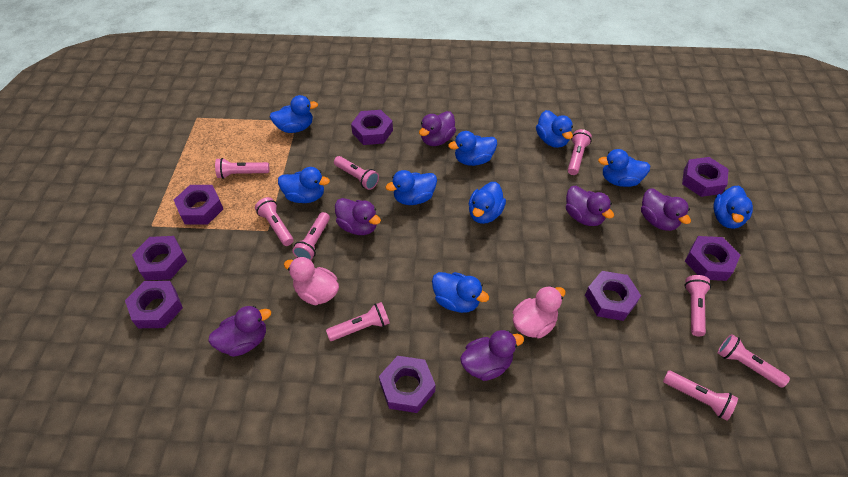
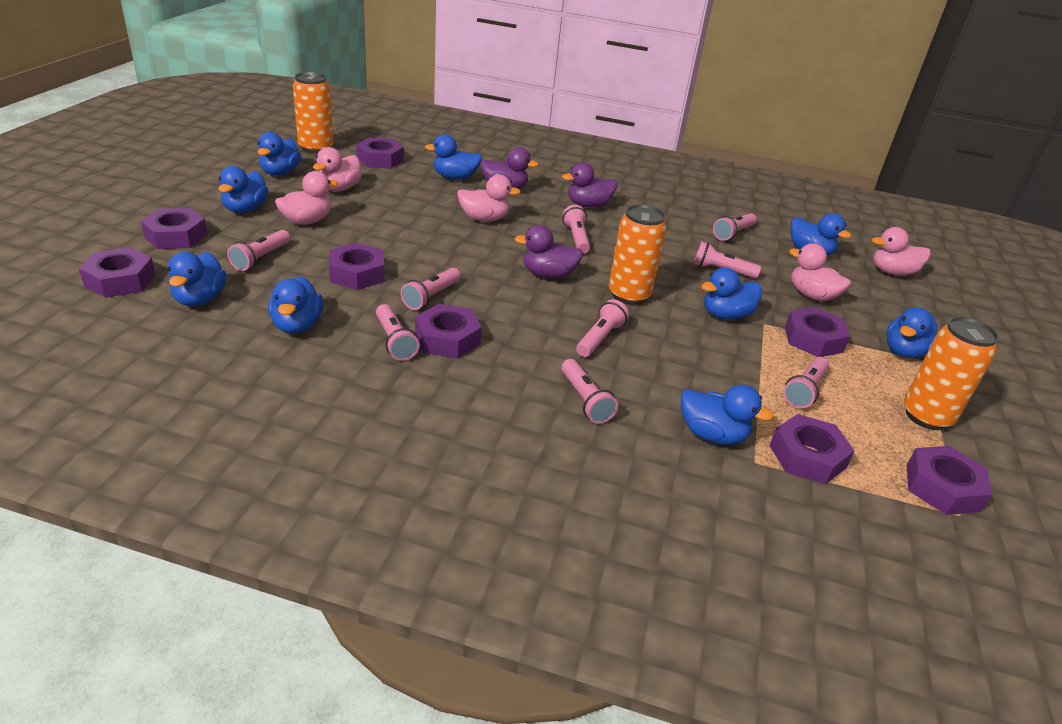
orange can: 0 -> 3
pink duck: 2 -> 5
purple duck: 6 -> 3

